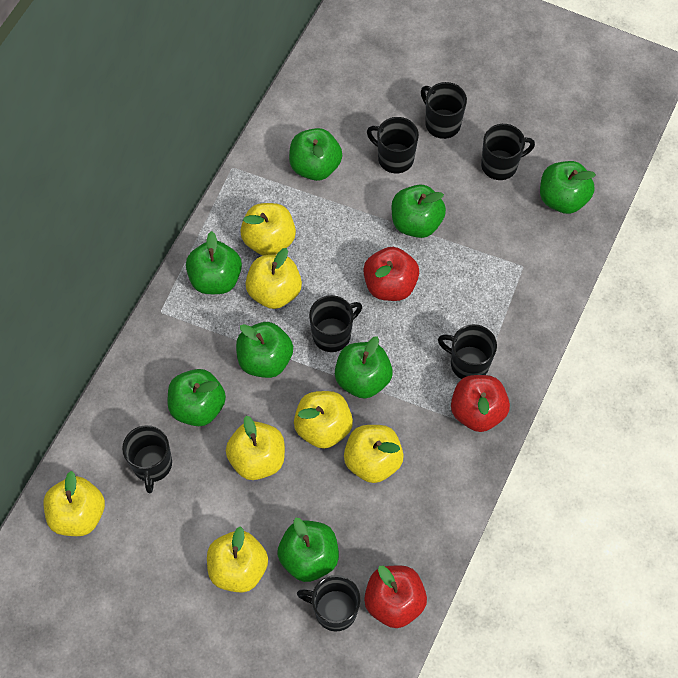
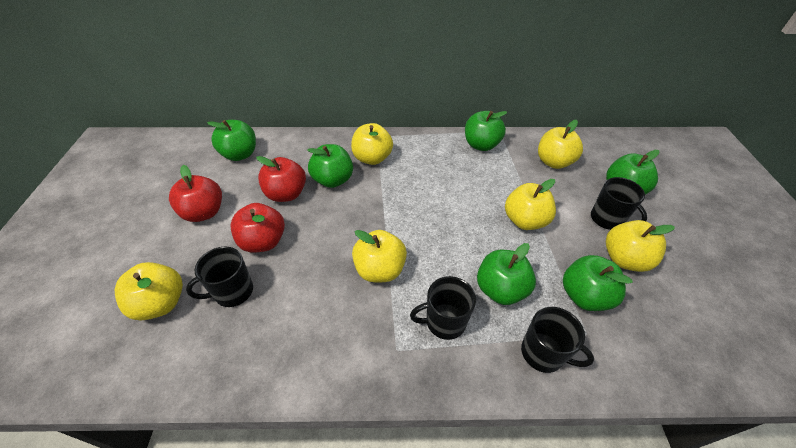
black mug: 7 -> 4
green apple: 8 -> 6
yellow apple: 7 -> 6

